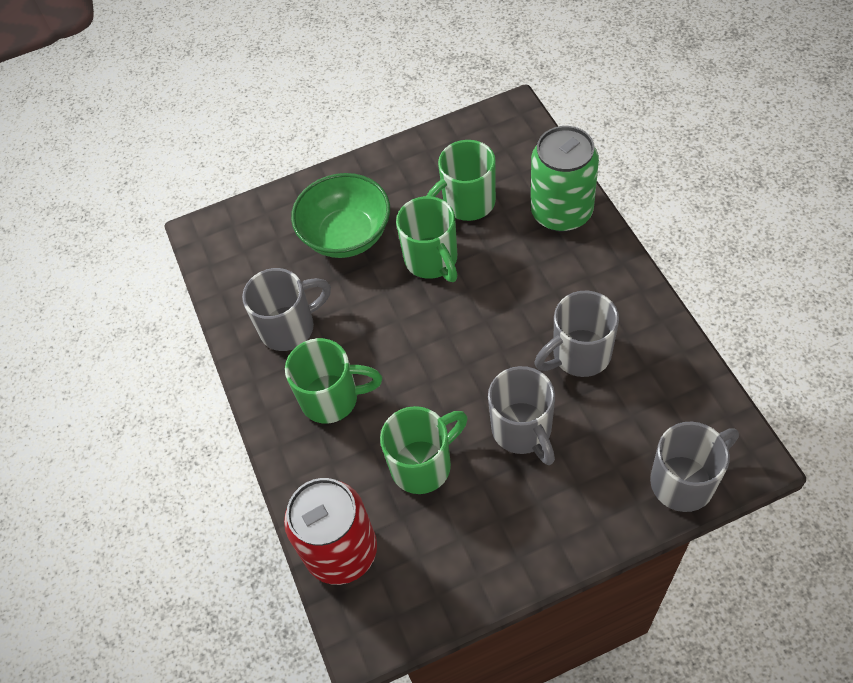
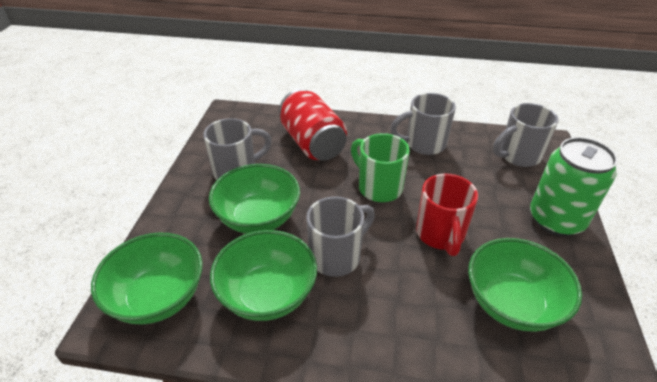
green bowl: 1 -> 4
green mug: 4 -> 1
red mug: 0 -> 1

